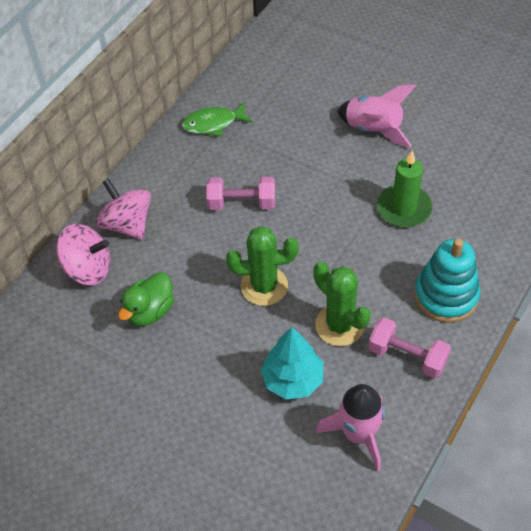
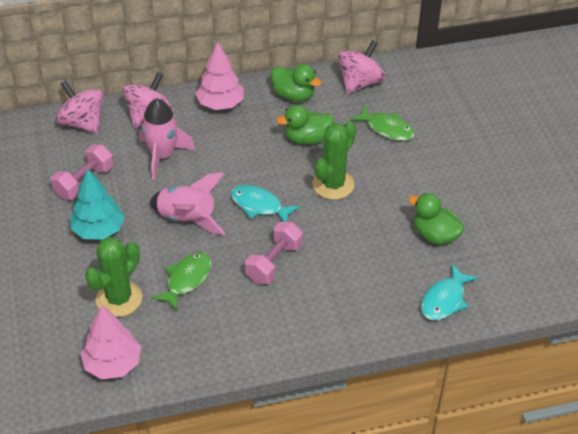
green candle: 1 -> 0
green duck: 1 -> 3
green fish: 1 -> 2
pink spinning top: 2 -> 3
pink tree: 0 -> 2
turquoise fish: 0 -> 2
turquoise stacking toy: 1 -> 0

